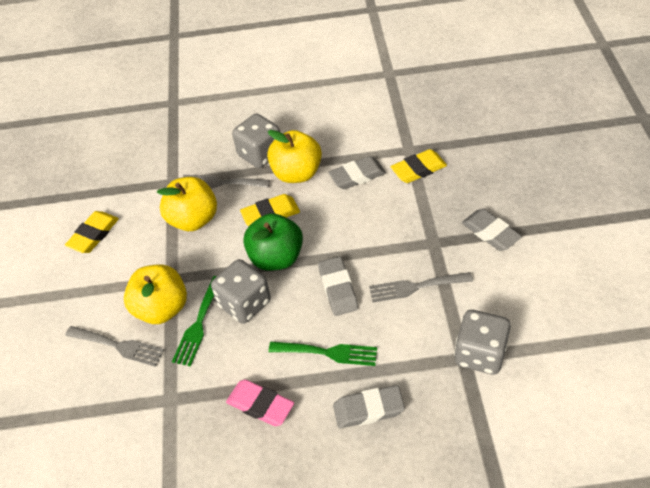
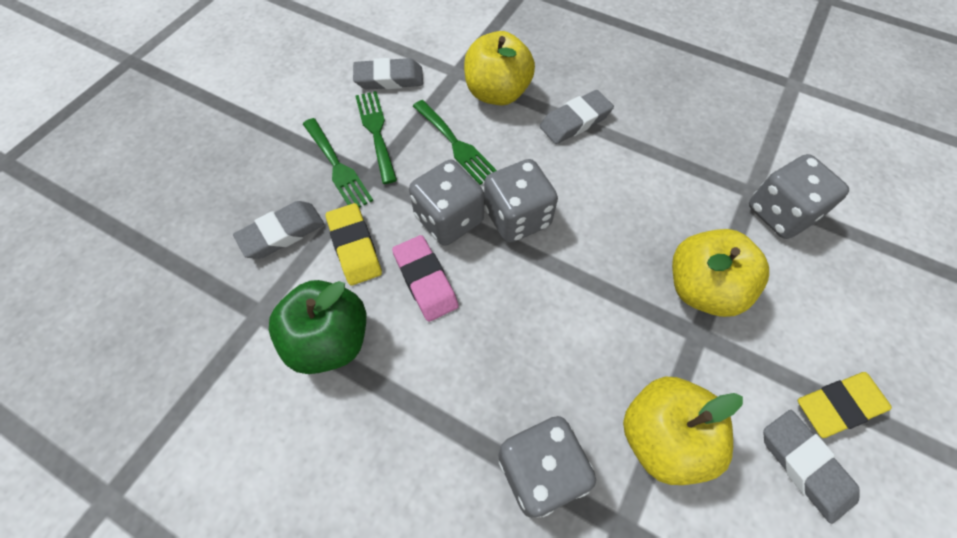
green fork: 2 -> 3
grey dice: 3 -> 4
grey fork: 3 -> 0
yellow eraser: 3 -> 2

